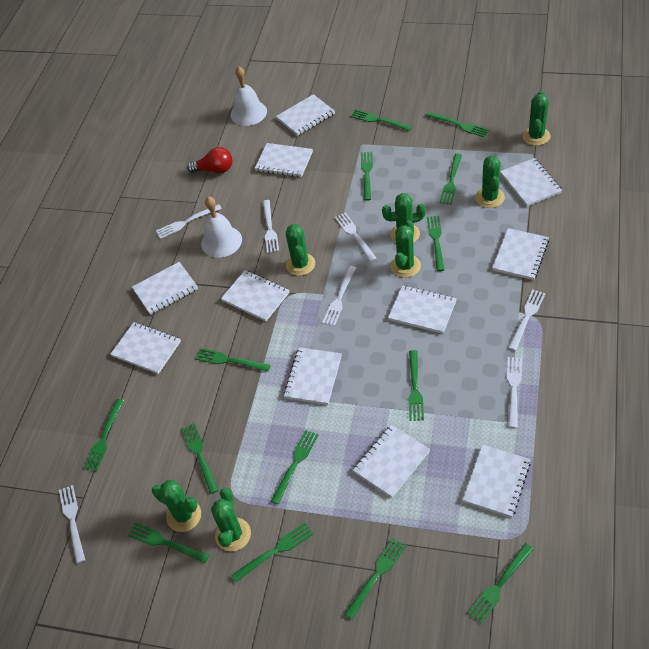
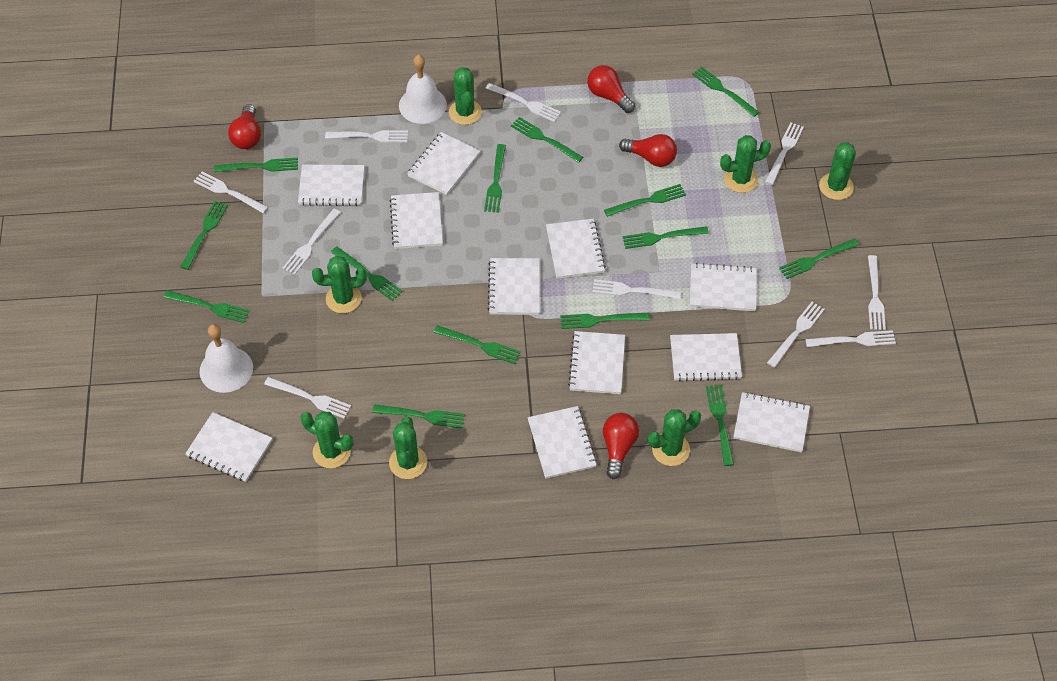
red light bulb: 1 -> 4
white fork: 7 -> 10

